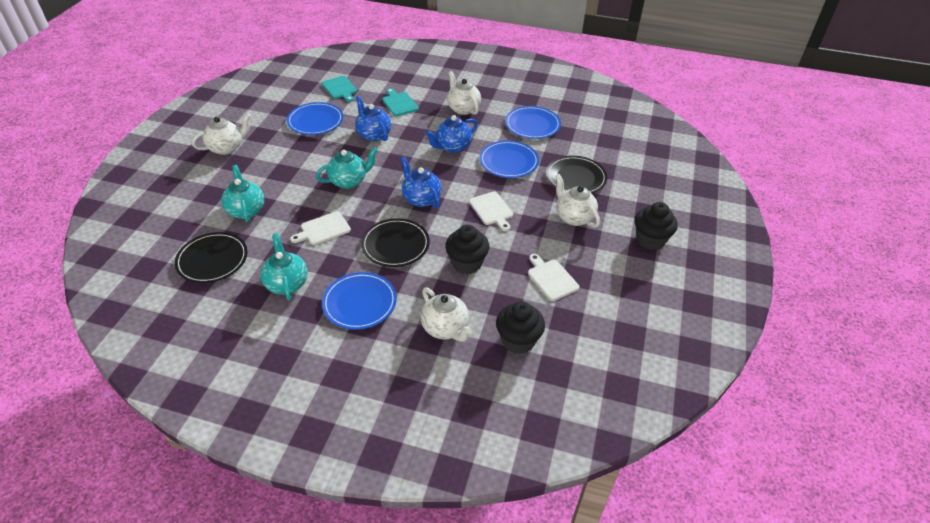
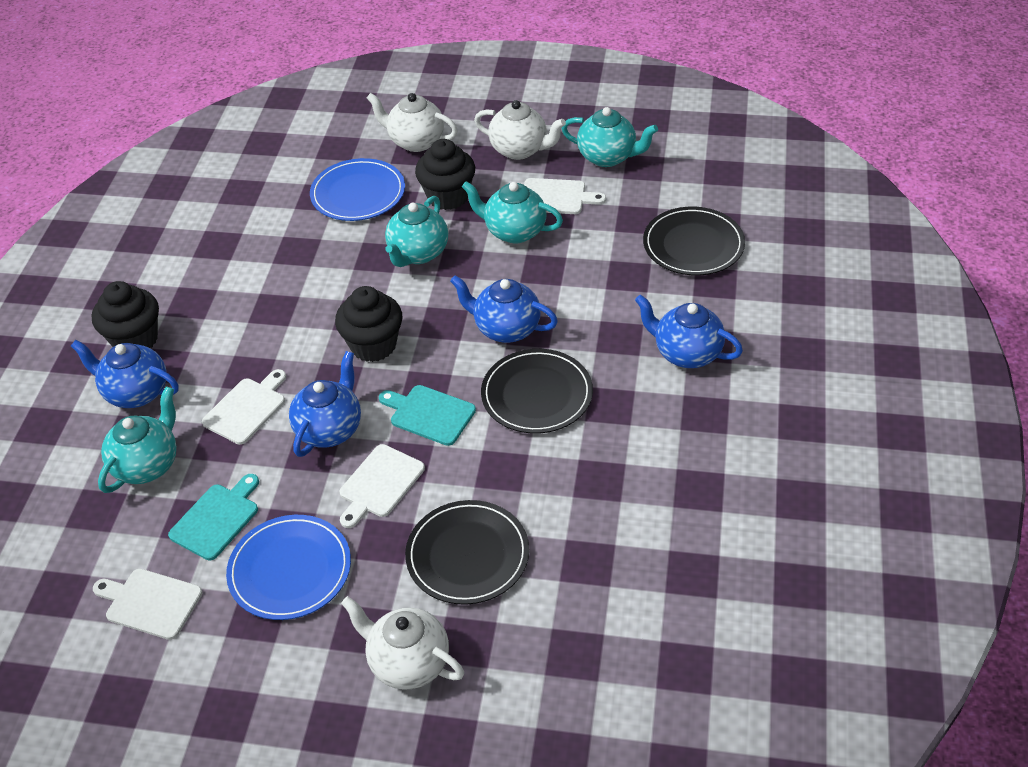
blue plate: 4 -> 2
blue teapot: 3 -> 4
turquoise teapot: 3 -> 4
white cutting board: 3 -> 4
white teapot: 4 -> 3

